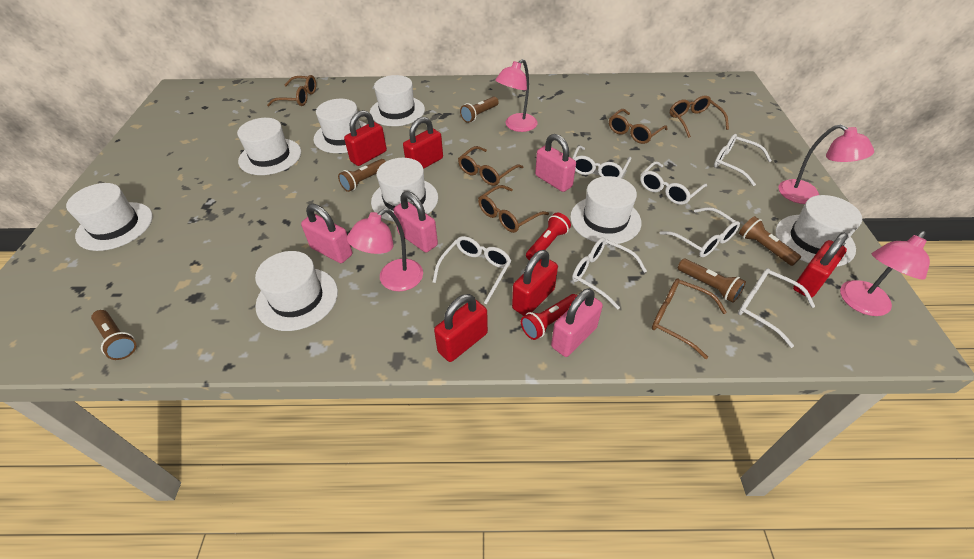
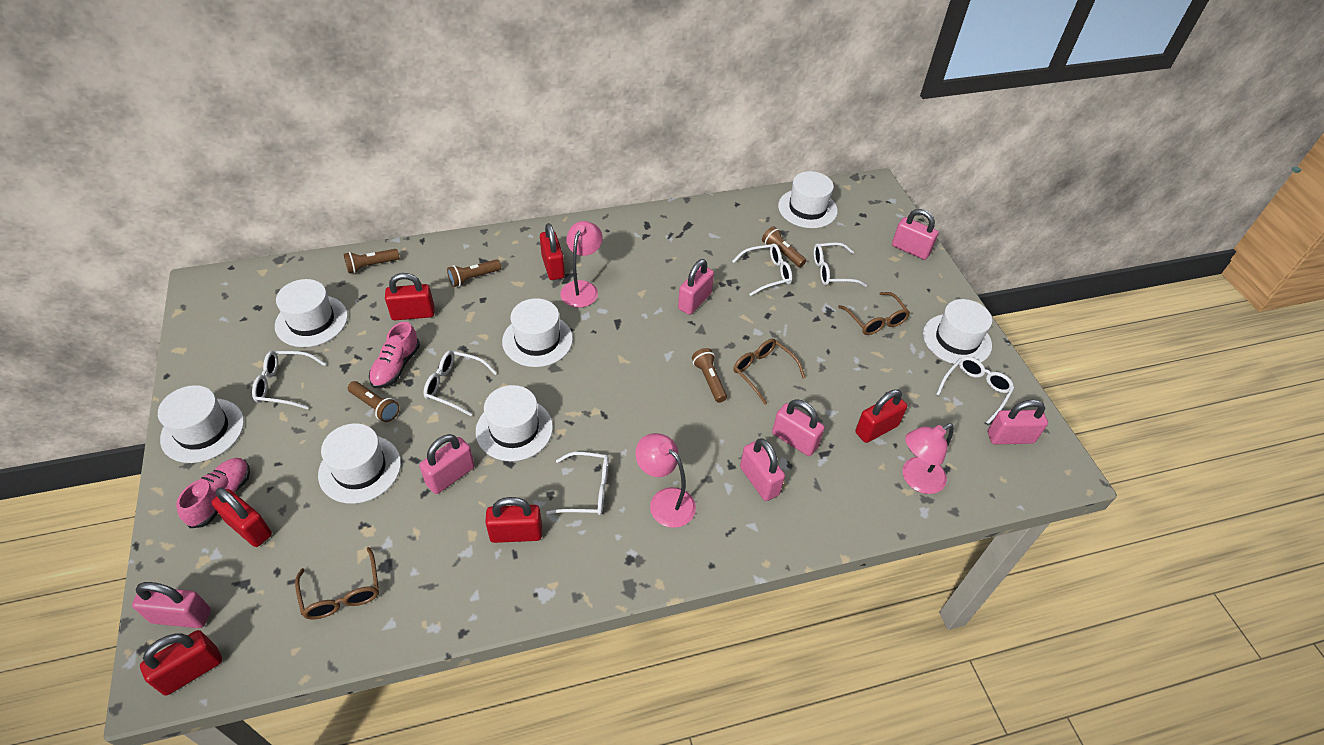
brown glasses: 6 -> 3
pink lamp: 4 -> 3
pink padlock: 4 -> 7
pink shoe: 0 -> 2
red flashlight: 2 -> 0
red padlock: 5 -> 6
white glasses: 7 -> 6
white hat: 8 -> 7

